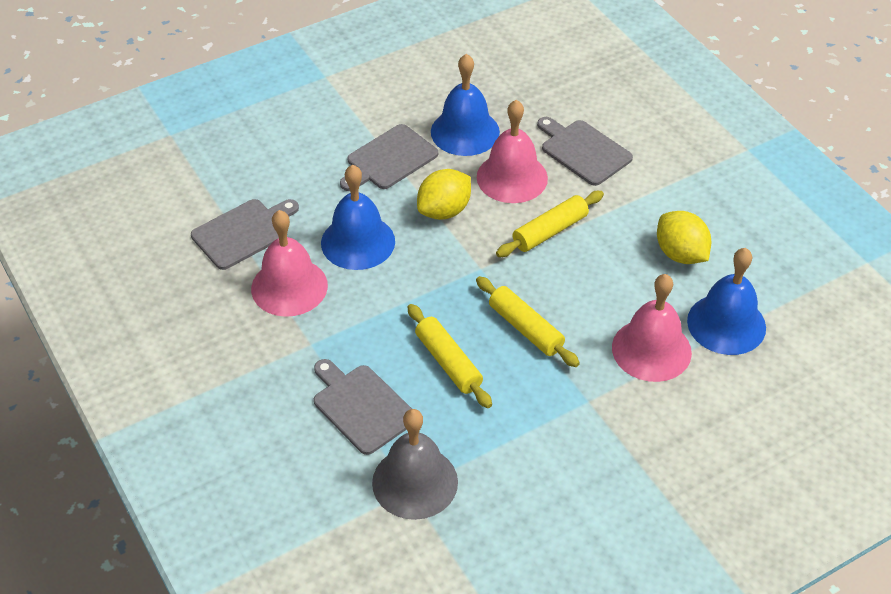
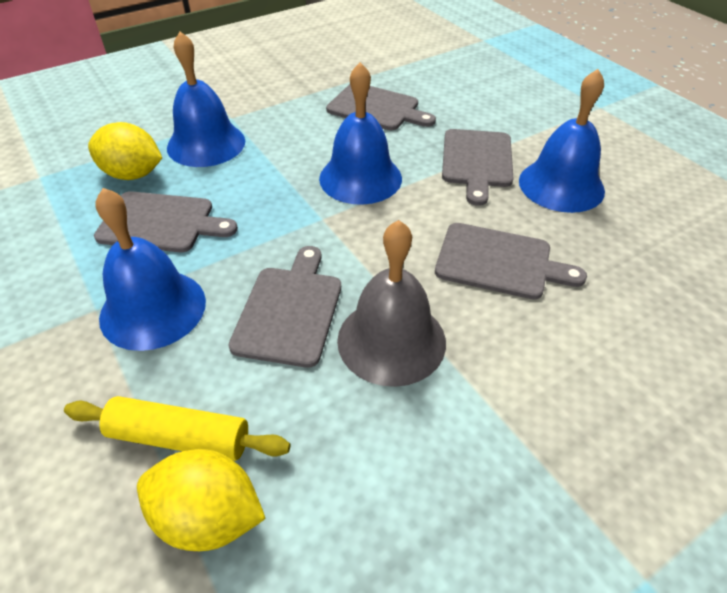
blue bell: 3 -> 4
grey cutting board: 4 -> 5
pink bell: 3 -> 0
yellow rolling pin: 3 -> 1

